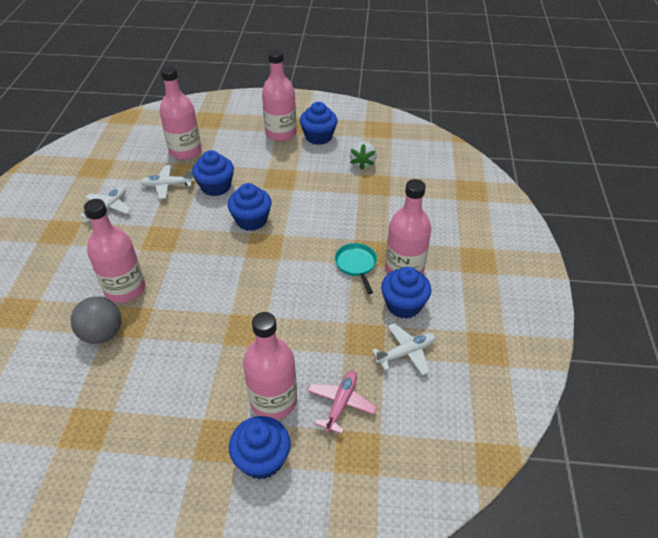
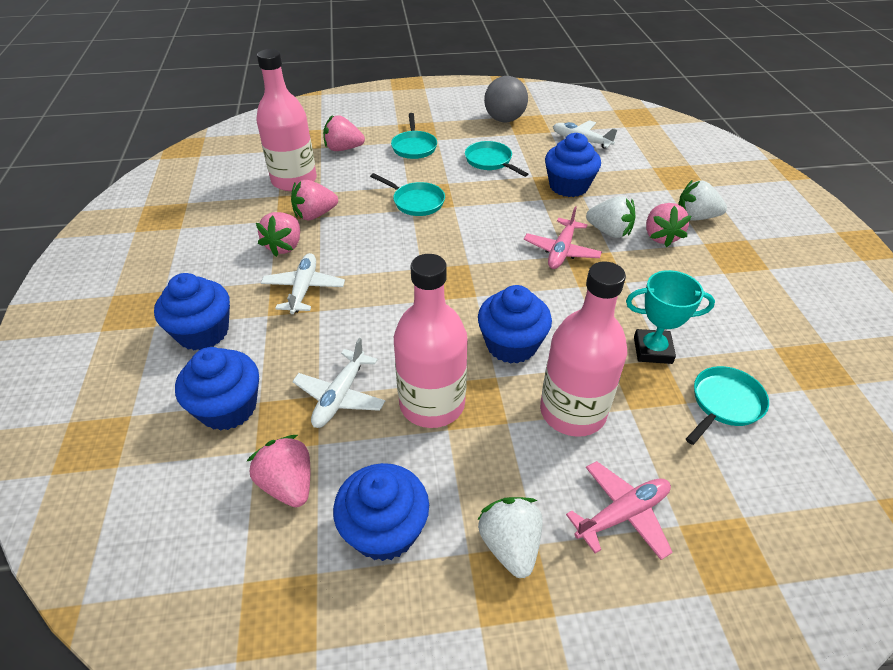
pink bottle: 5 -> 3
pink plane: 1 -> 2
pink strawberry: 0 -> 5
turquoise pan: 1 -> 4
turquoise trophy: 0 -> 1
white strawberry: 1 -> 3

